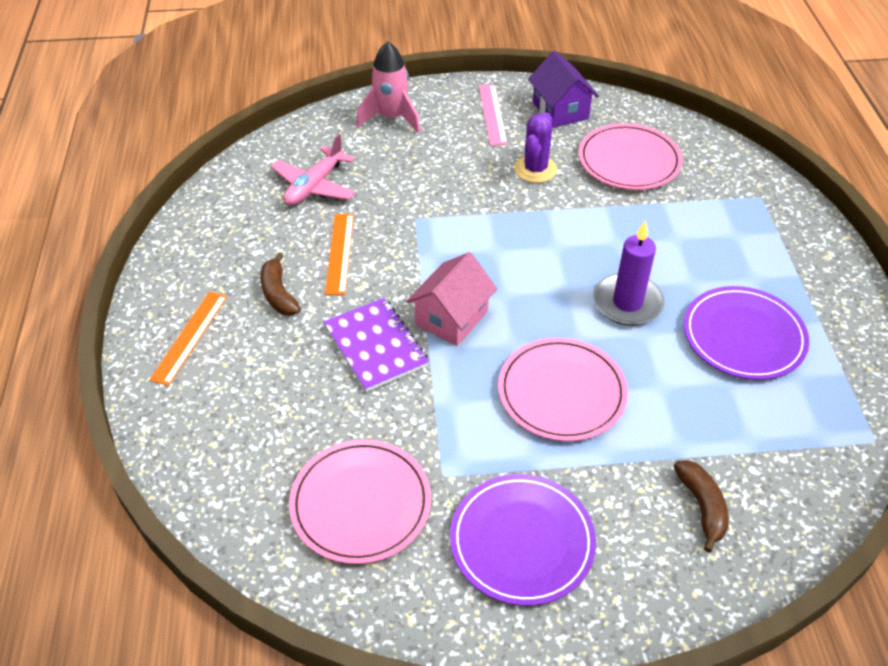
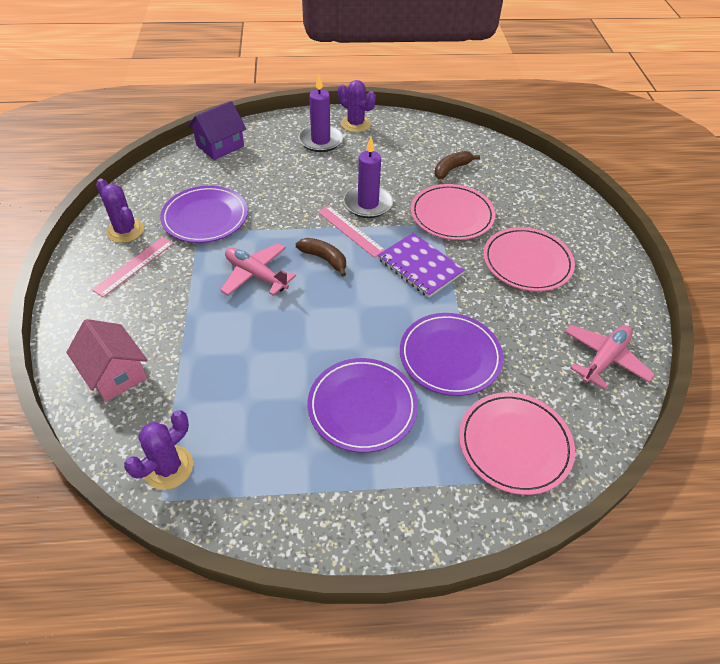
orange ruler: 2 -> 0
pink plane: 1 -> 2
pink rocket: 1 -> 0
pink ruler: 1 -> 2
purple cactus: 1 -> 3
purple candle: 1 -> 2
purple plate: 2 -> 3

